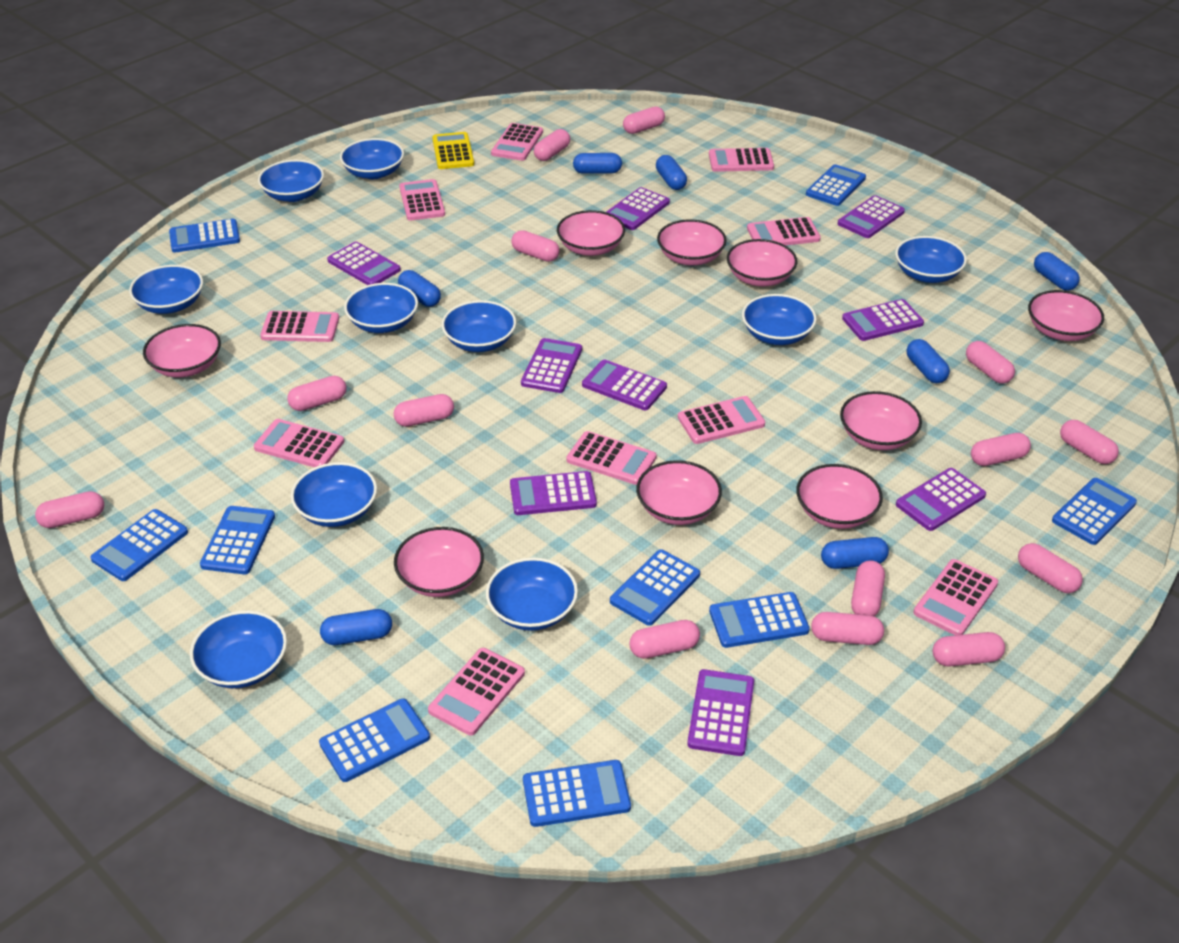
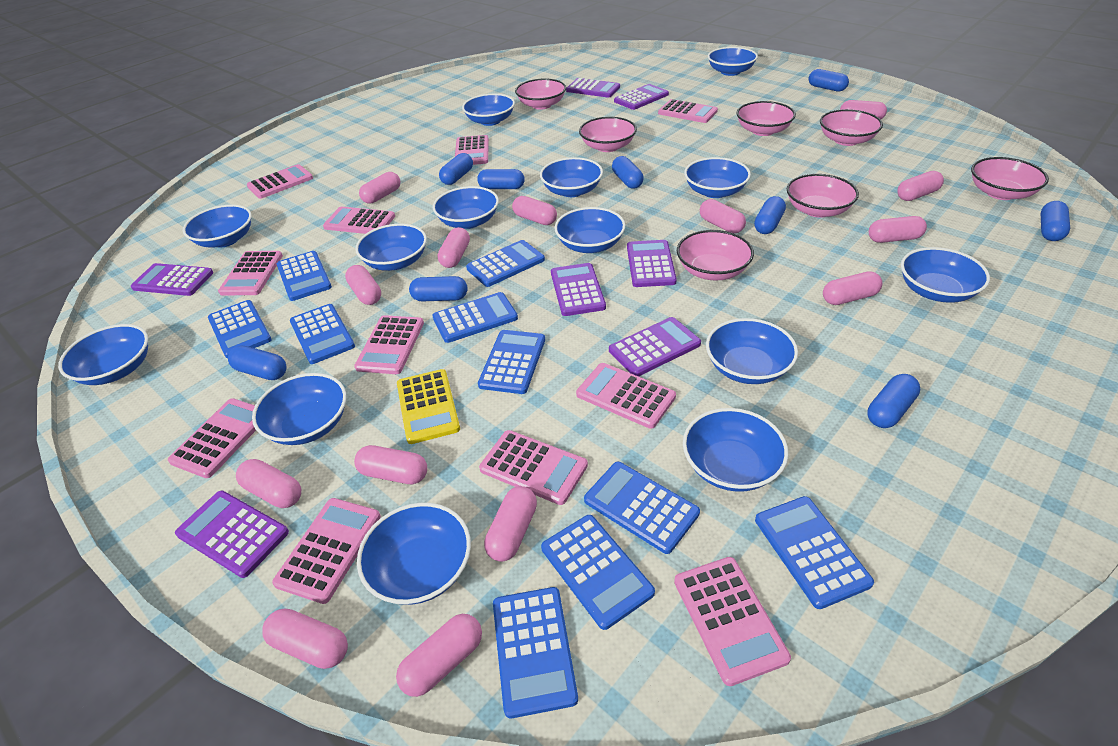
blue bowl: 10 -> 14
blue calculator: 9 -> 10
blue capsule: 7 -> 9
pink bowl: 9 -> 7
pink calculator: 10 -> 11
purple calculator: 9 -> 7

